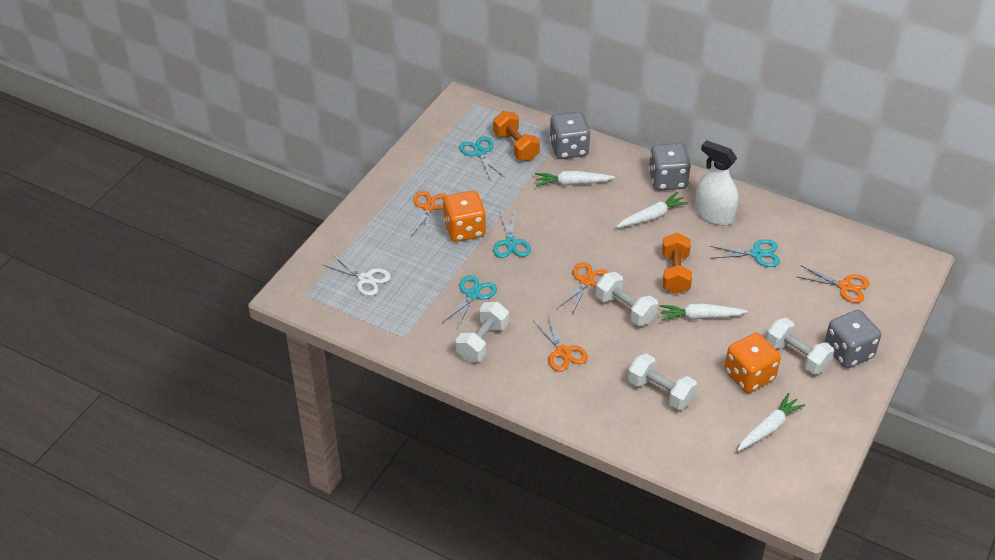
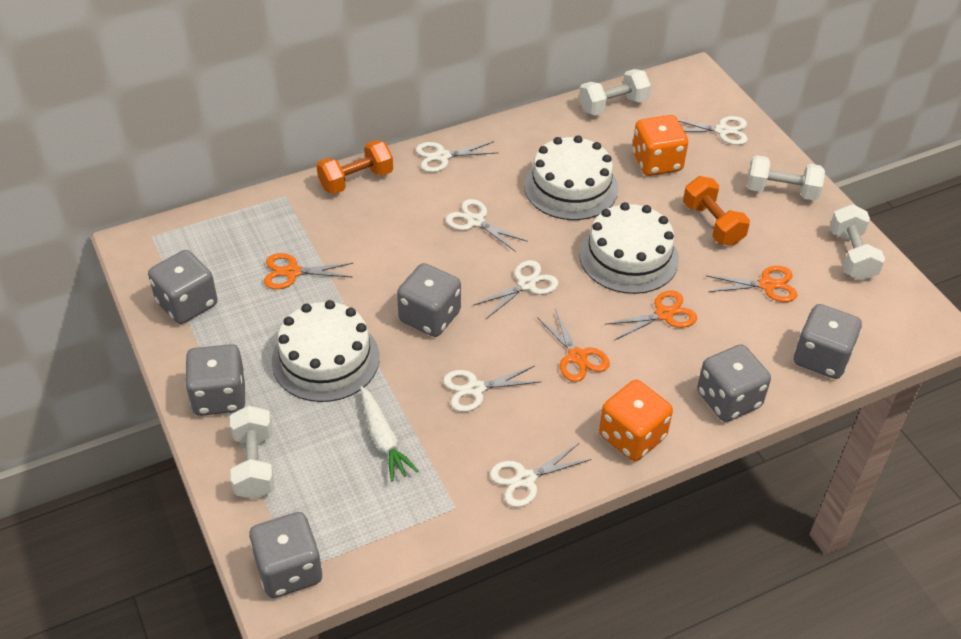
grey dice: 3 -> 6
turquoise scissors: 4 -> 0
white cake: 0 -> 3
white carrot: 4 -> 1
white scissors: 1 -> 6
white spray bottle: 1 -> 0

